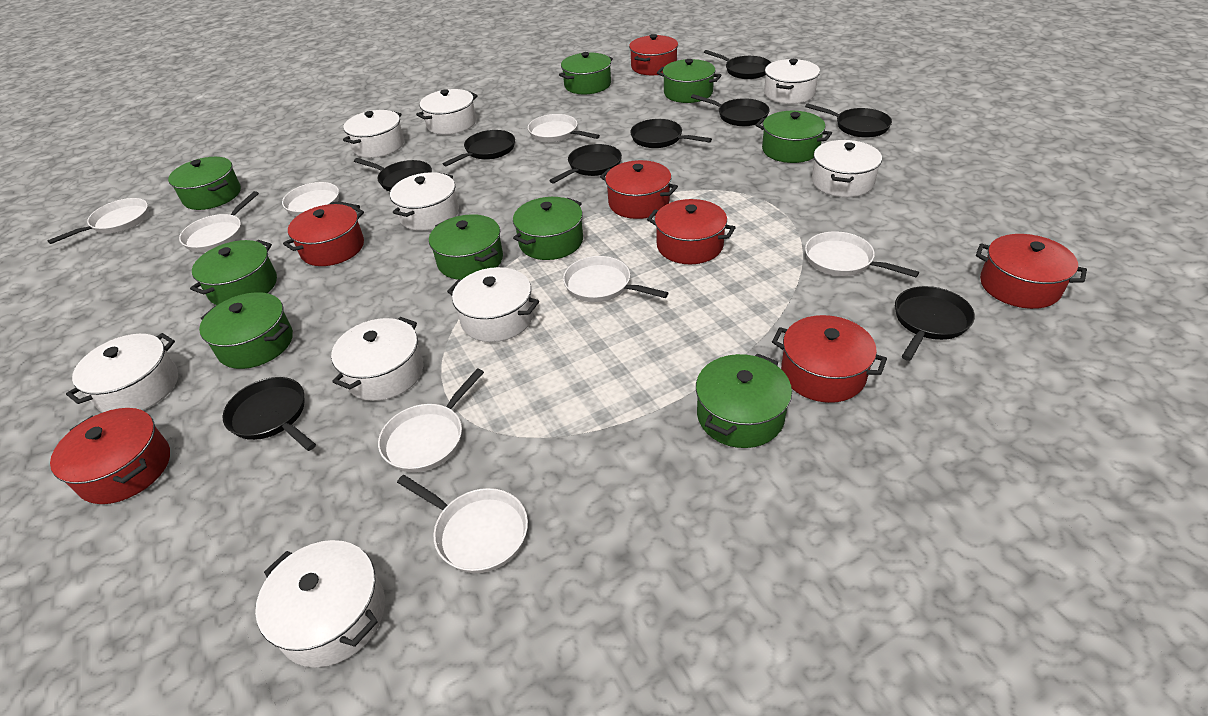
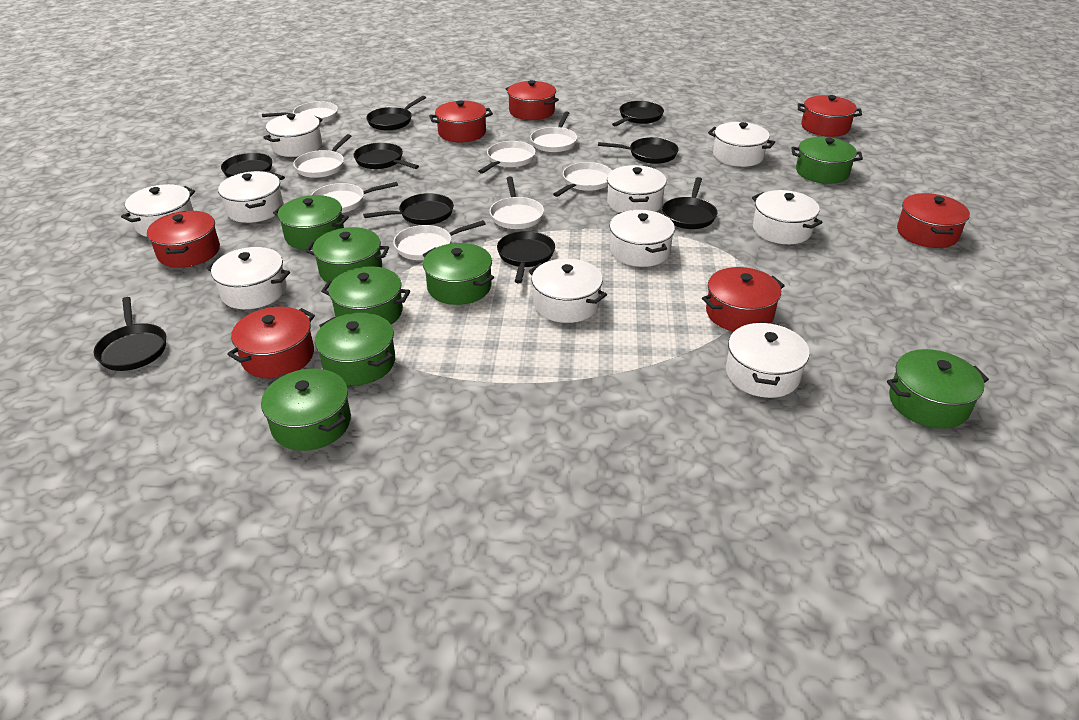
green pot: 9 -> 8
white pot: 9 -> 10

